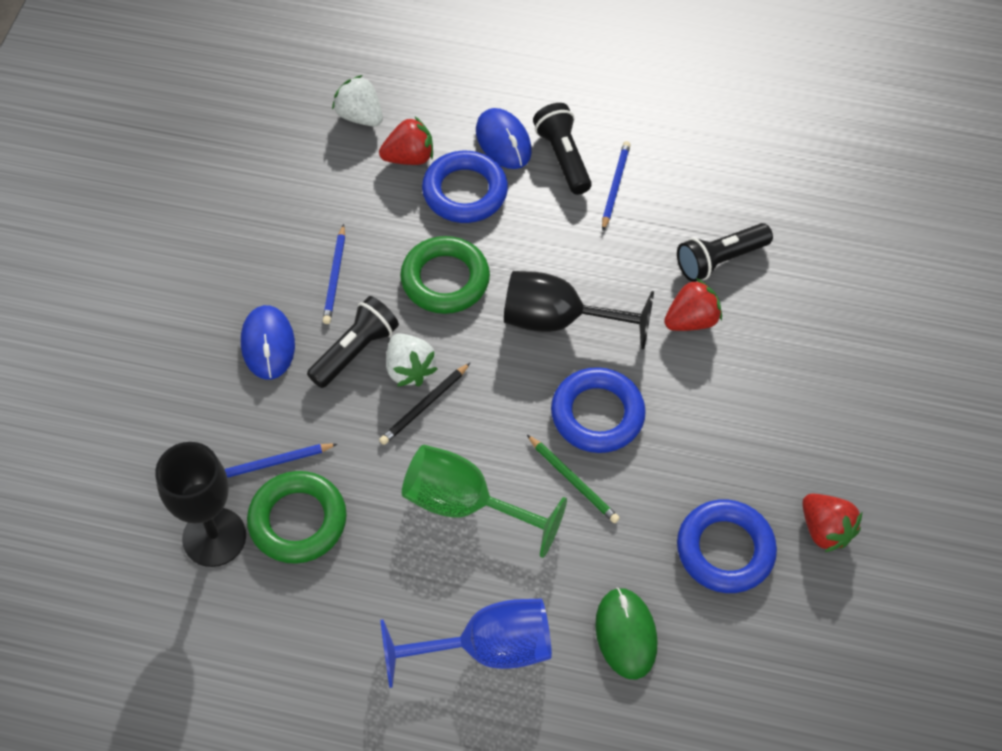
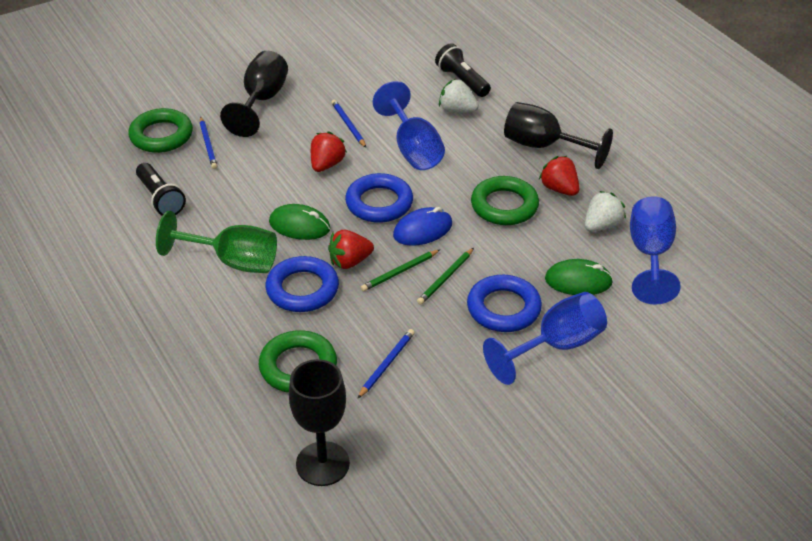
black flashlight: 3 -> 2
black goblet: 2 -> 3
black pencil: 1 -> 0
blue goblet: 1 -> 3
blue mouse: 2 -> 1
green mouse: 1 -> 2
green pencil: 1 -> 2
green ring: 2 -> 3

